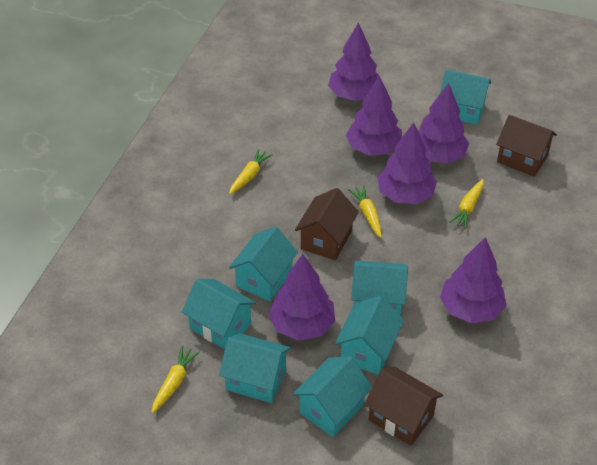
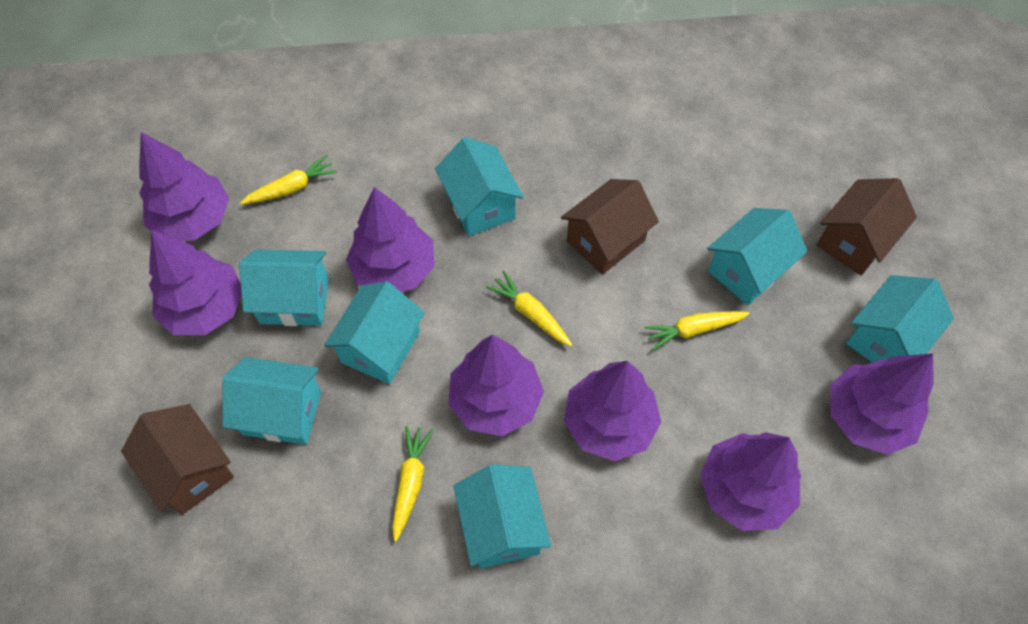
purple tree: 6 -> 7

